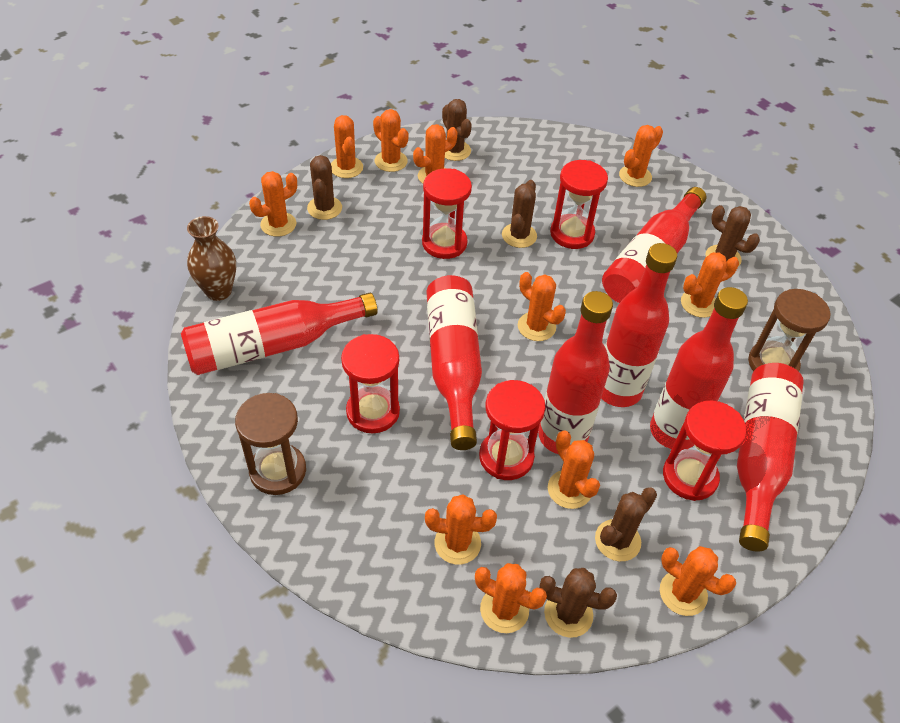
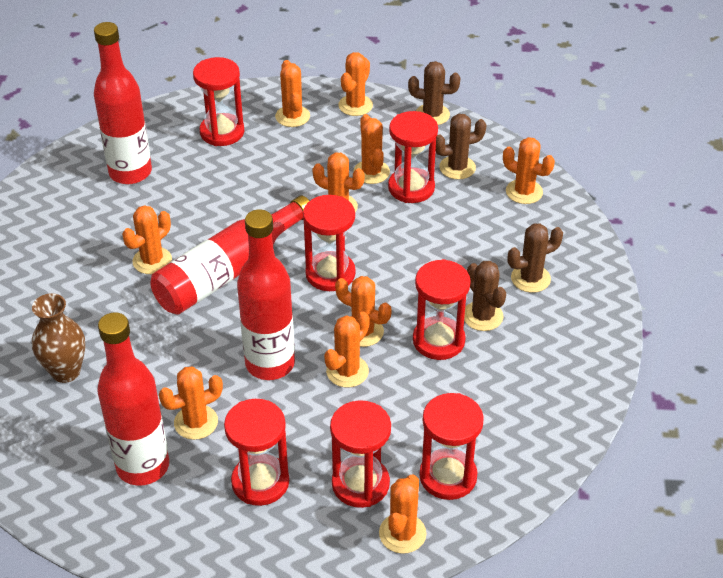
brown cactus: 6 -> 4
brown hourglass: 2 -> 0
orange cactus: 11 -> 10
red bottle: 7 -> 4
red hourglass: 5 -> 7

